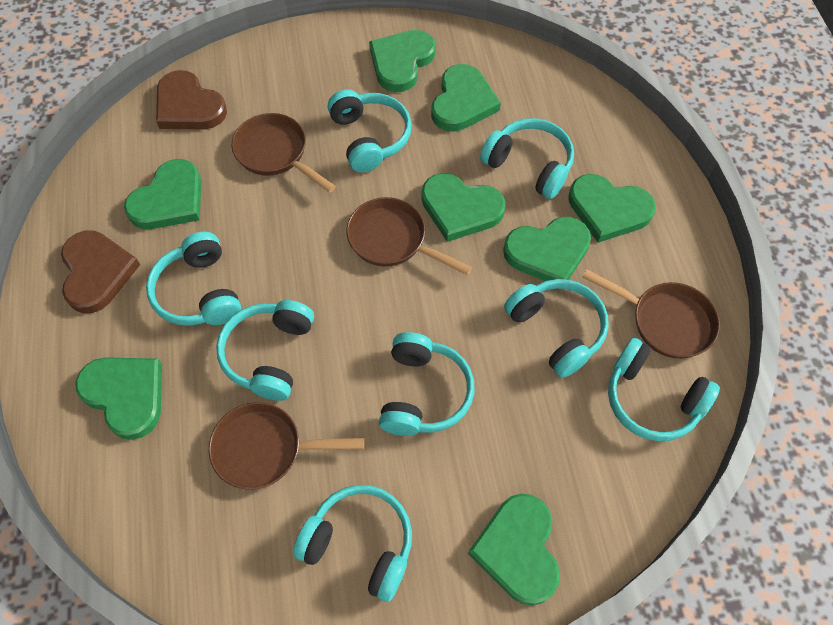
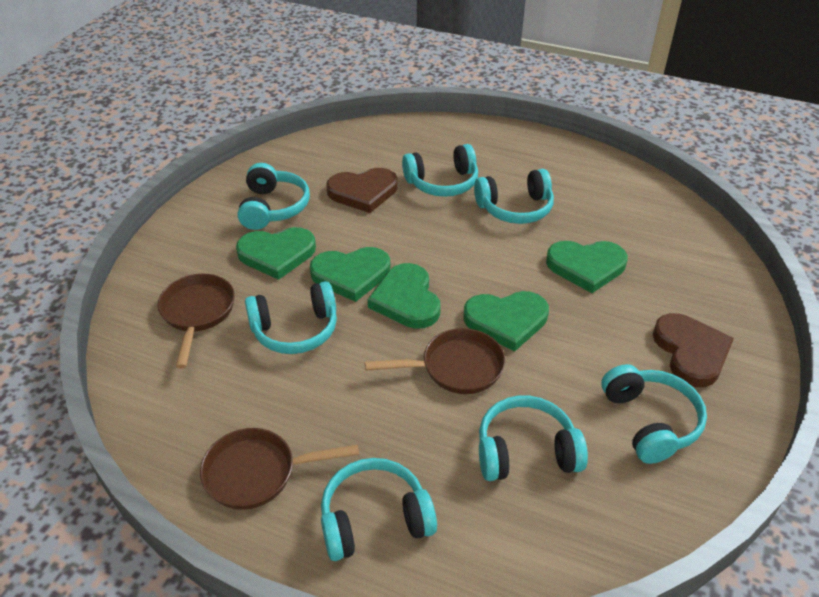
brown pan: 4 -> 3
green heart: 8 -> 5
turquoise headphones: 8 -> 7

